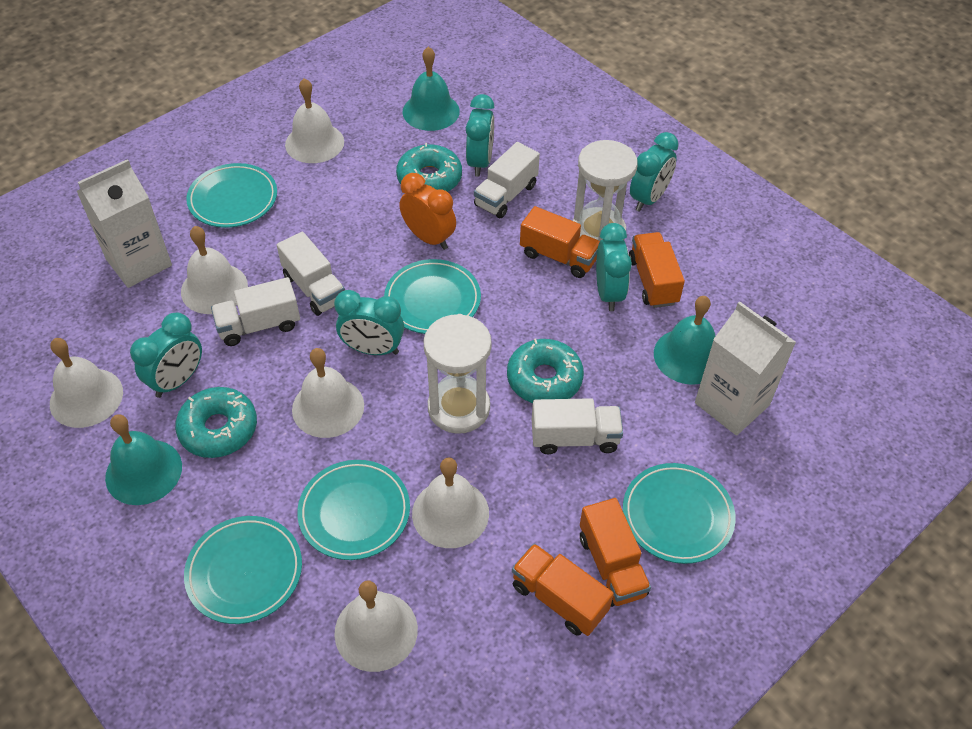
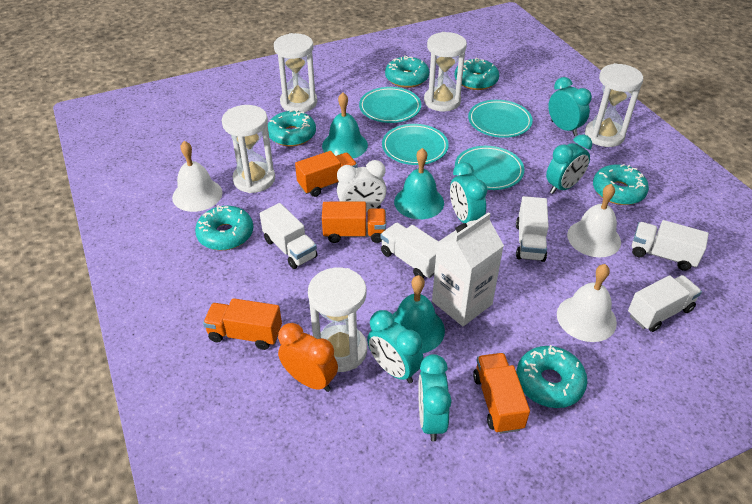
turquoise donut: 3 -> 6
turquoise plate: 5 -> 4
white bell: 6 -> 3
white carton: 2 -> 1
white clock: 0 -> 1
white hourglass: 2 -> 5
white truck: 4 -> 5

